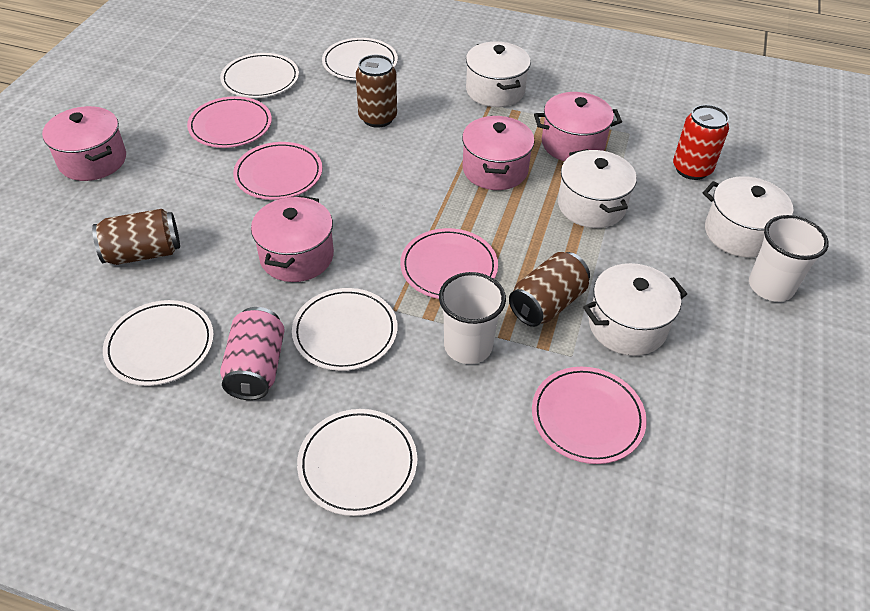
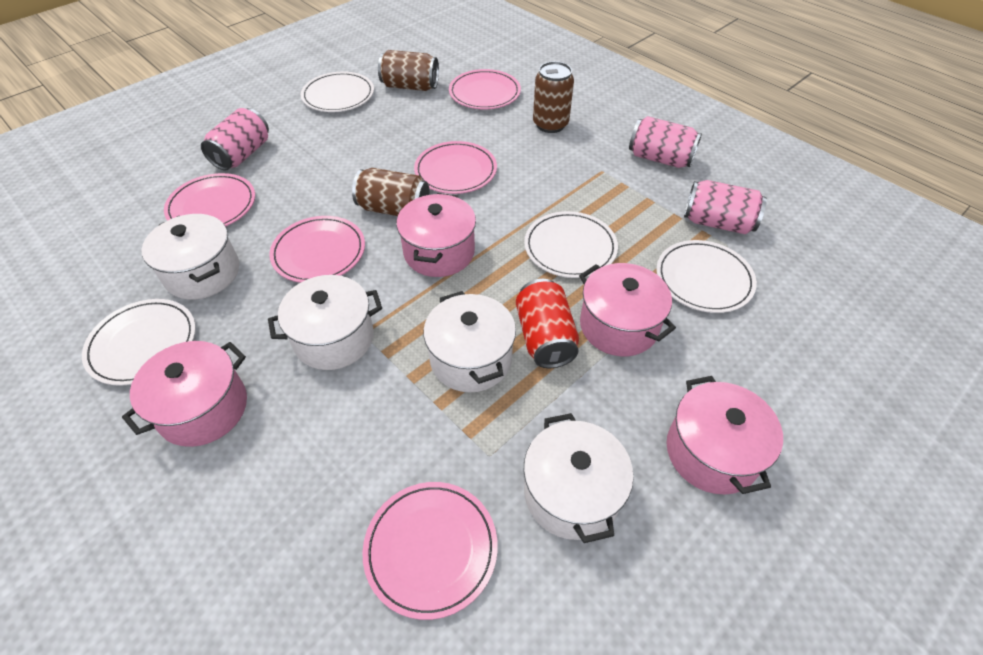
pink can: 1 -> 3
pink plate: 4 -> 5
white cup: 2 -> 0
white plate: 5 -> 4

